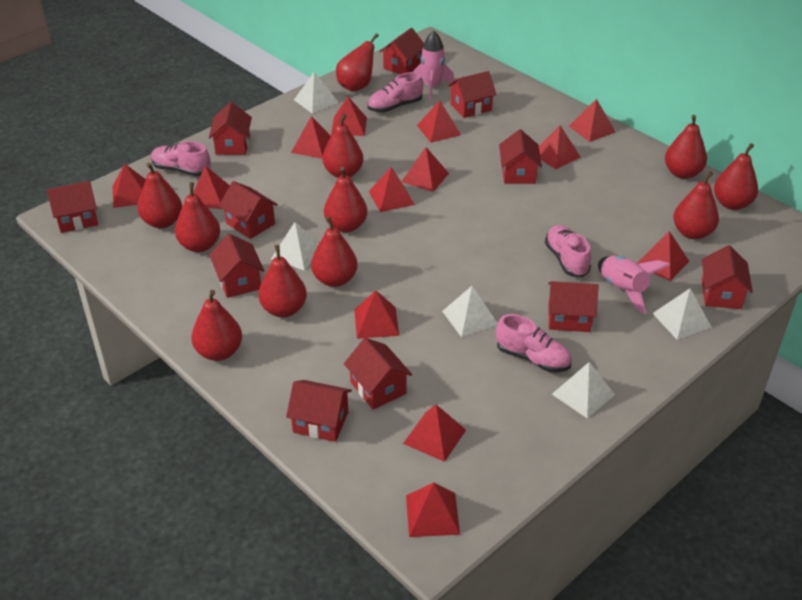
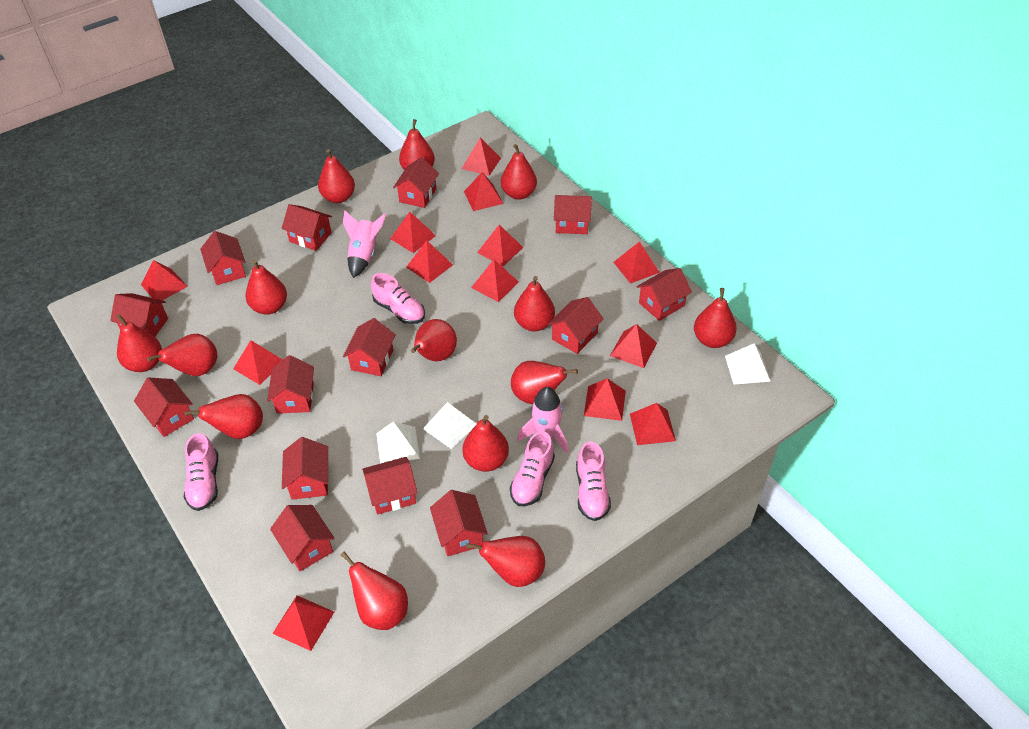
red house: 11 -> 14
red pear: 11 -> 14
white pyramid: 5 -> 3

